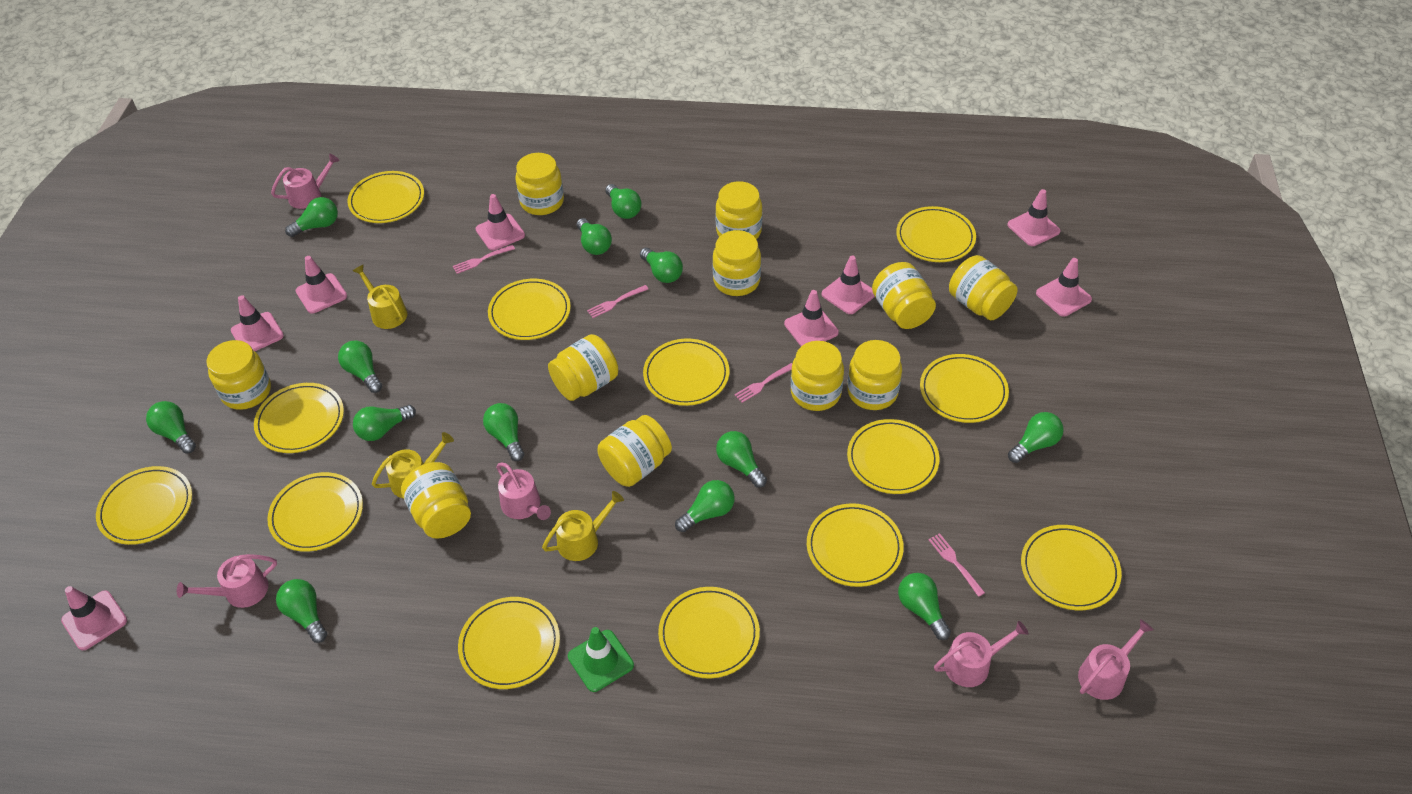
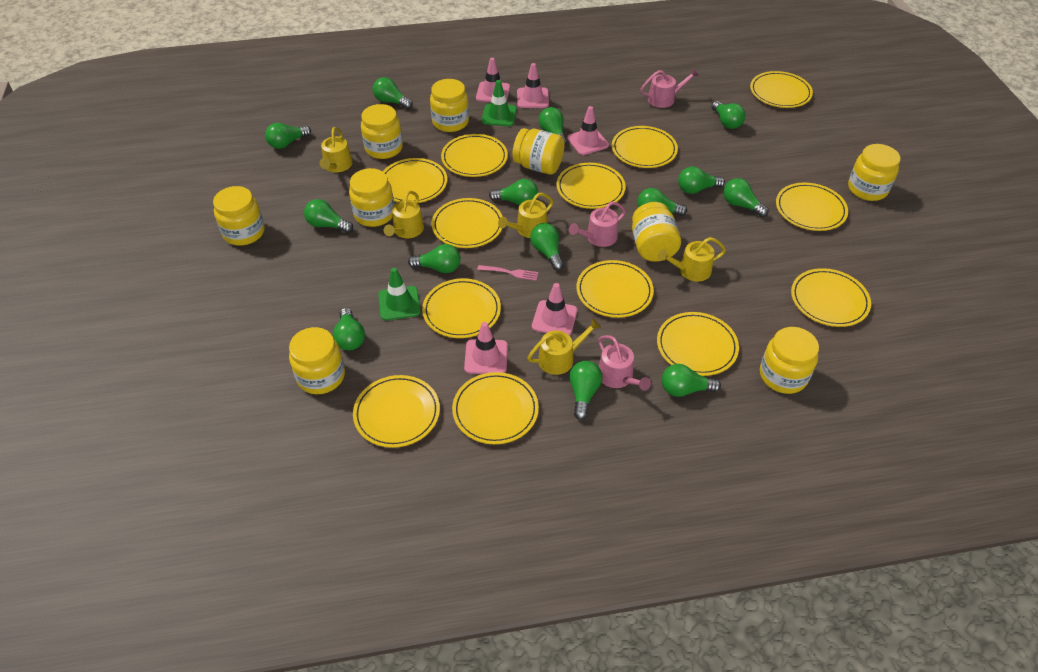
green light bulb: 13 -> 14
green traffic cone: 1 -> 2
pink fork: 4 -> 1
pink traffic cone: 8 -> 5
pink watering can: 5 -> 3
yellow jar: 11 -> 9
yellow watering can: 3 -> 5

